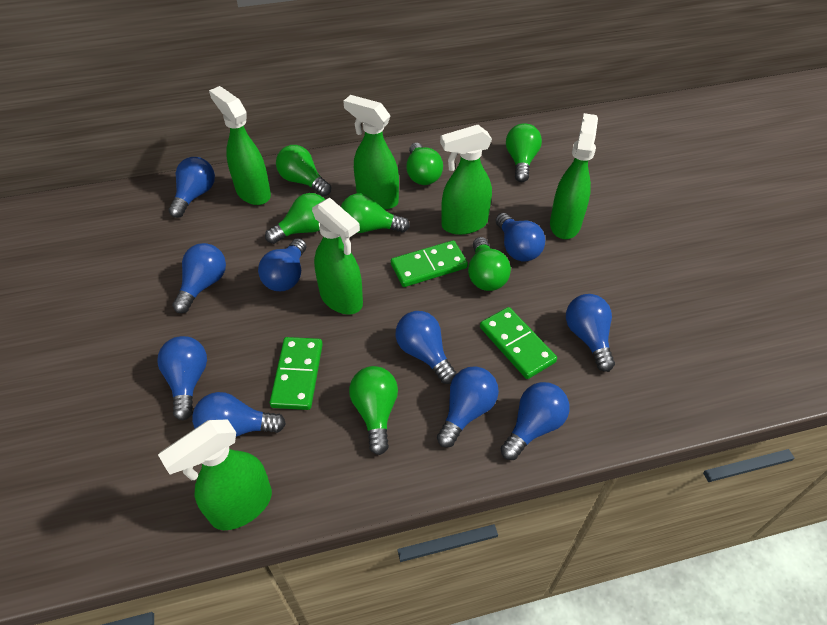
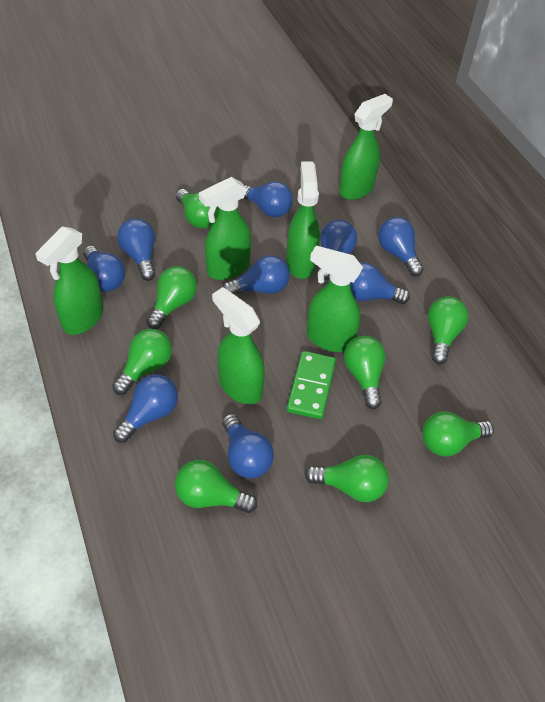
blue light bulb: 10 -> 9
green domino: 3 -> 1
green light bulb: 7 -> 8

